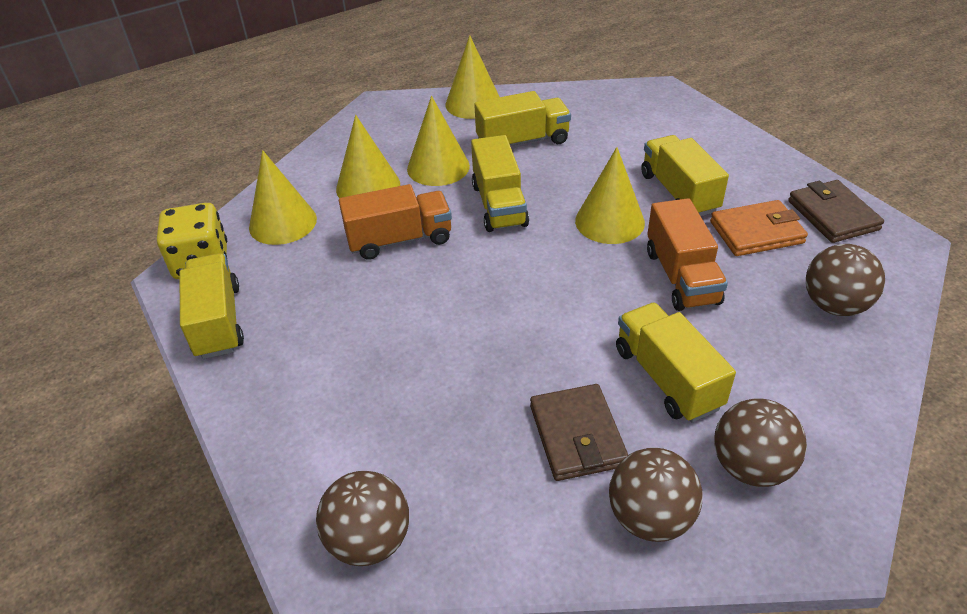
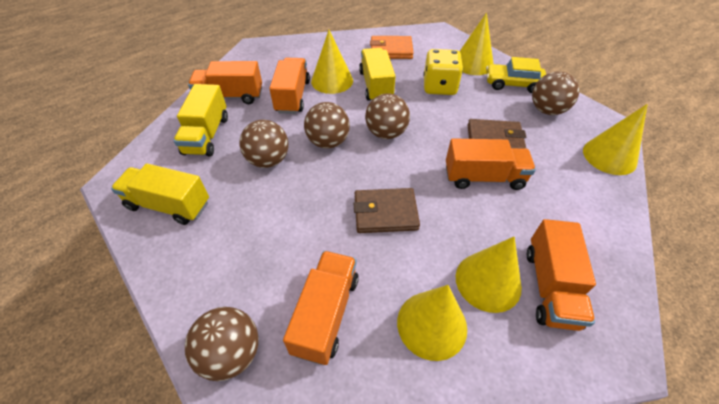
brown ball: 4 -> 5
orange truck: 2 -> 5
yellow car: 0 -> 1
yellow truck: 5 -> 3

